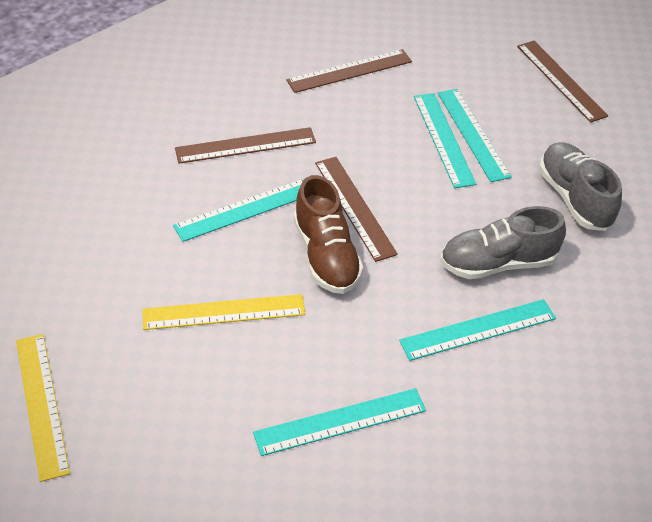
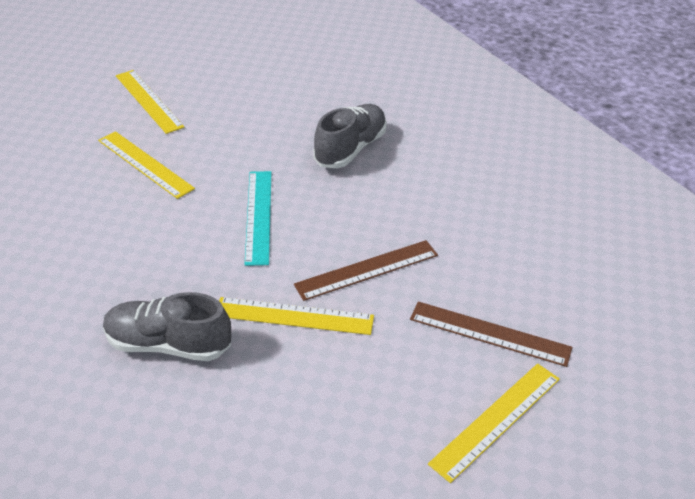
brown ruler: 4 -> 2
brown shoe: 1 -> 0
turquoise ruler: 5 -> 1
yellow ruler: 2 -> 4

